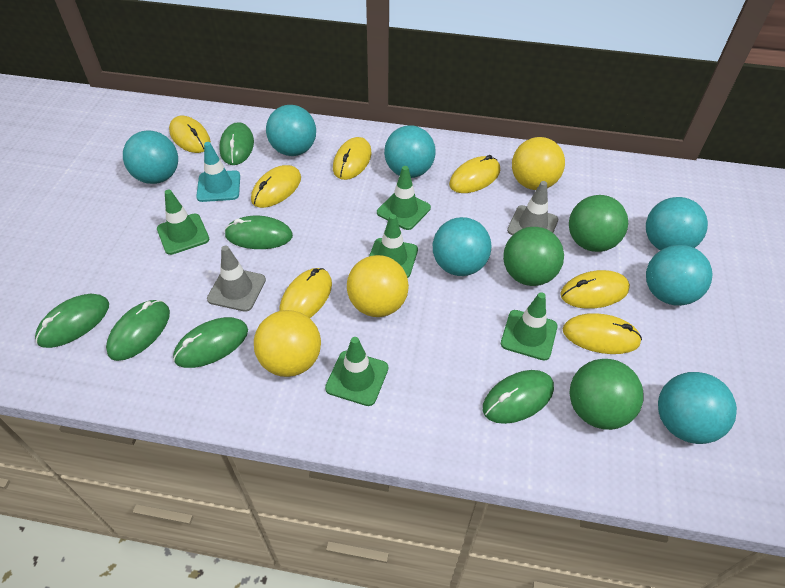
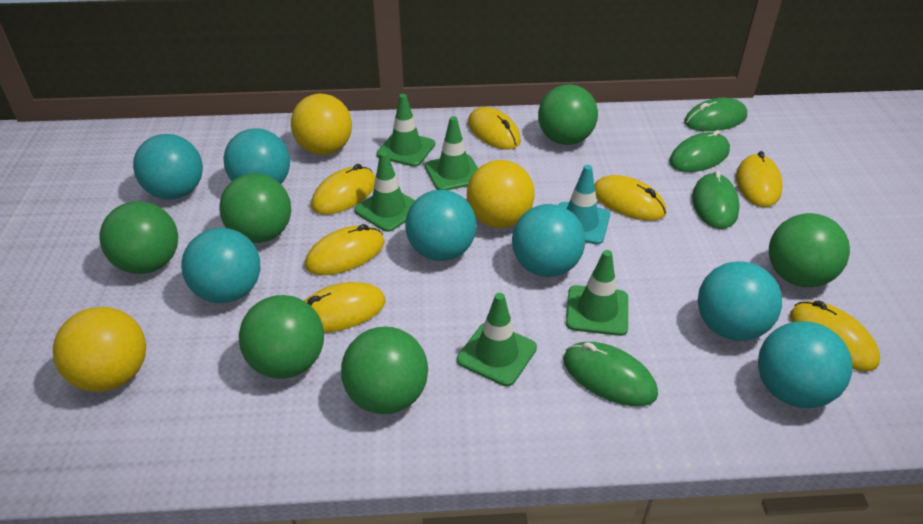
green ball: 3 -> 6
green mouse: 6 -> 4
grey traffic cone: 2 -> 0

